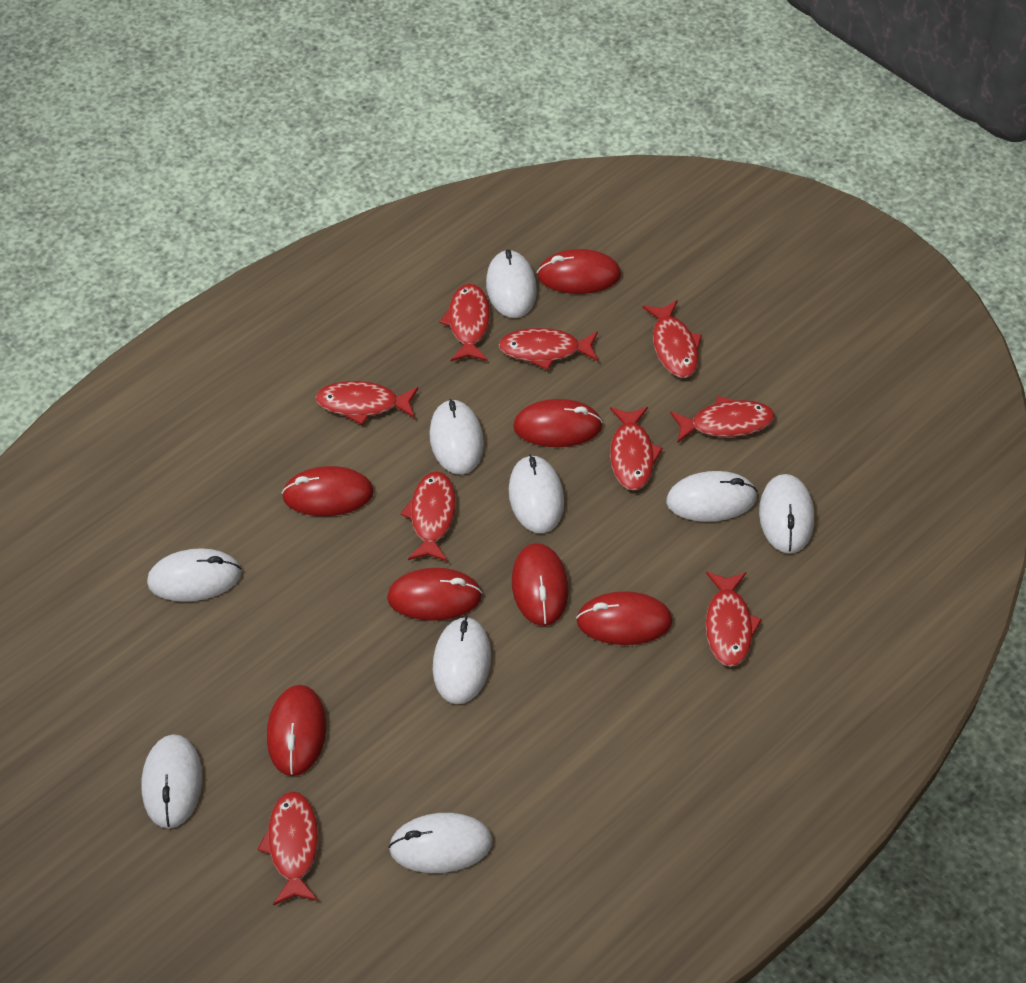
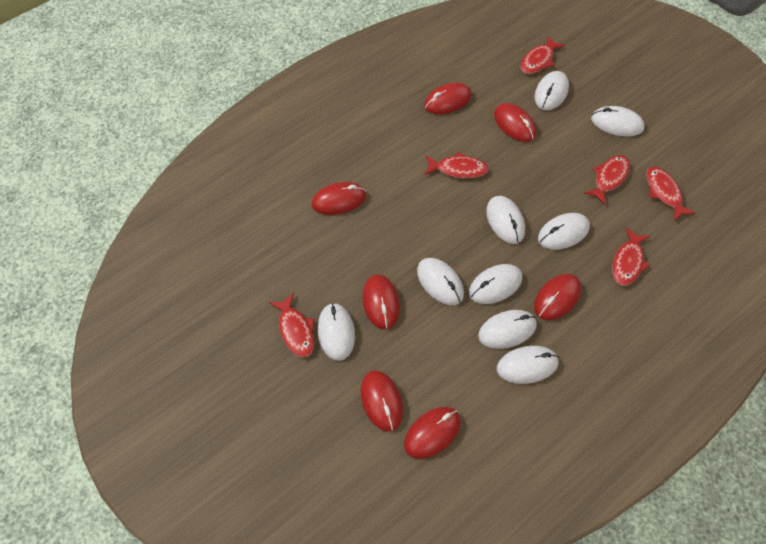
red fish: 9 -> 6

